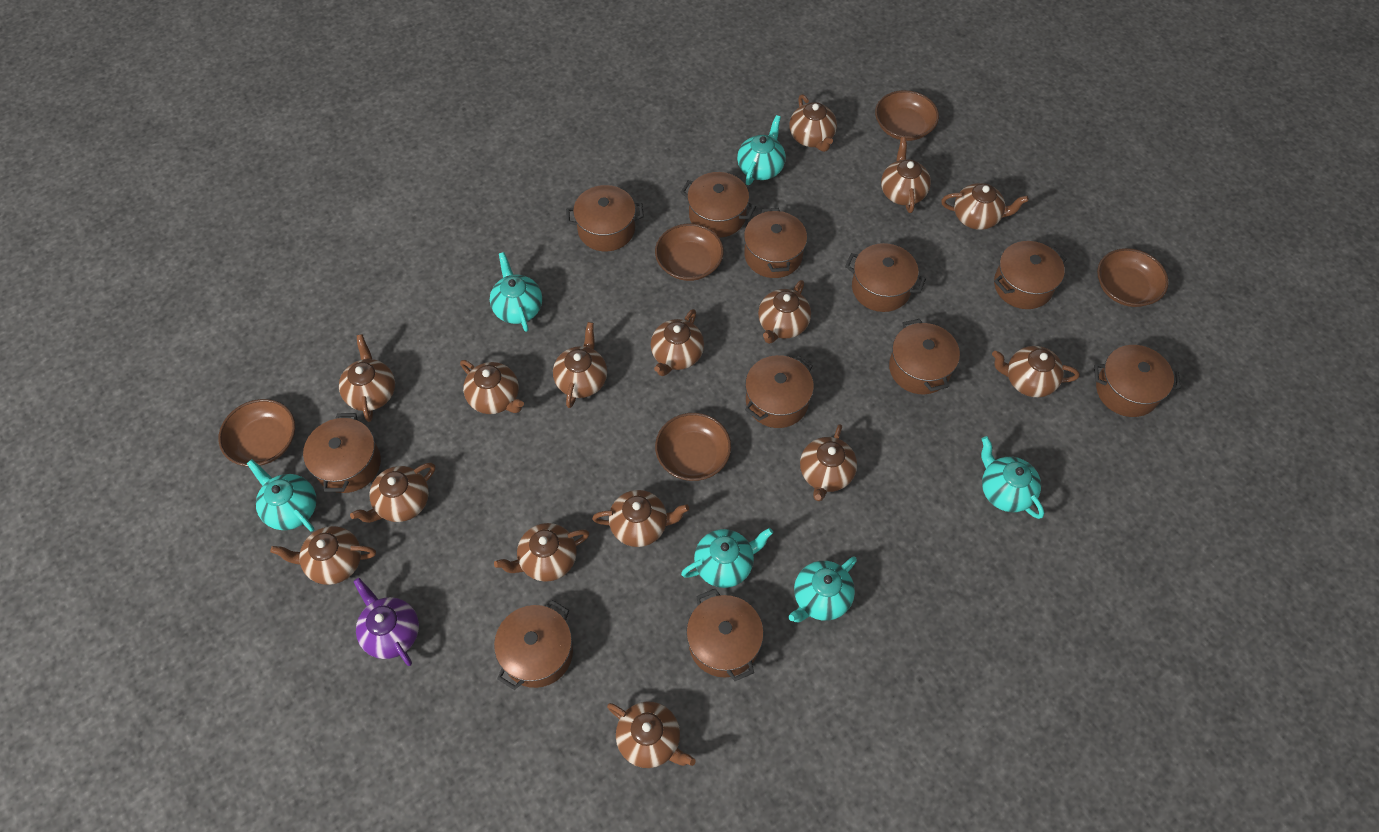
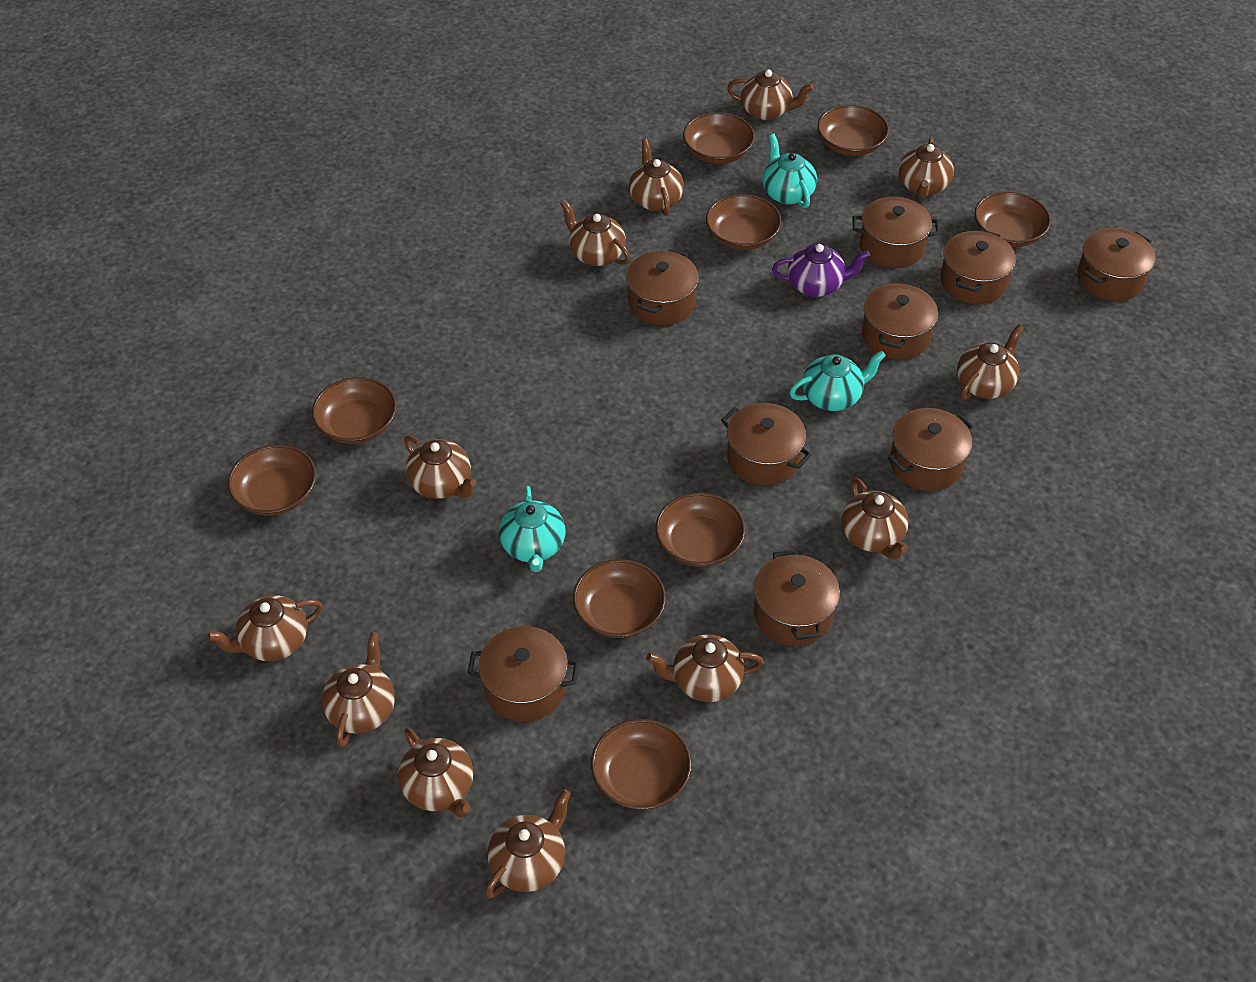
brown bowl: 5 -> 9
brown pot: 11 -> 9
brown teapot: 15 -> 12
turquoise teapot: 6 -> 3

